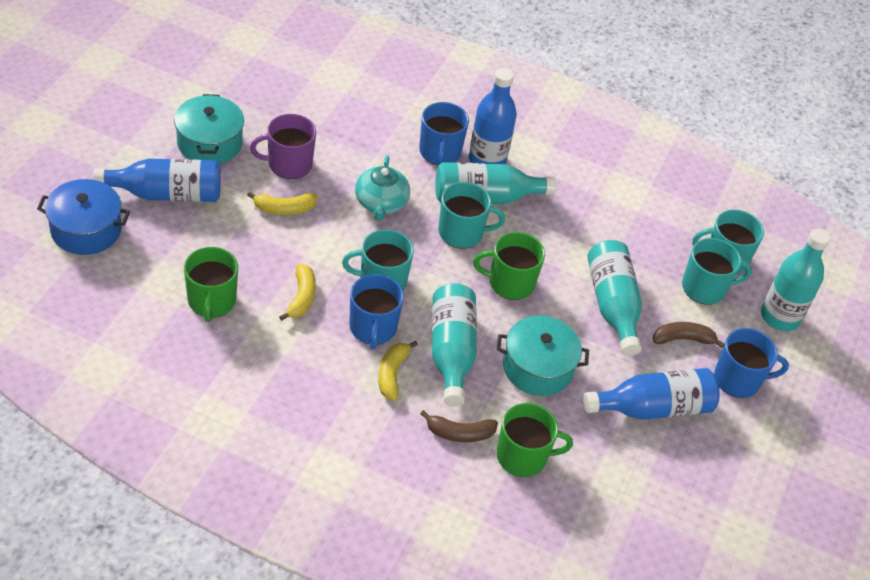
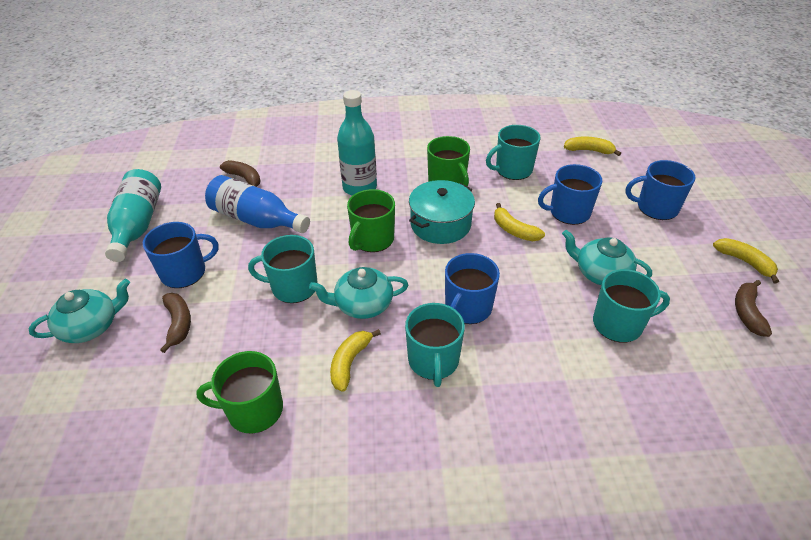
blue bottle: 3 -> 1
blue mug: 3 -> 4
blue pot: 1 -> 0
brown banana: 2 -> 3
purple mug: 1 -> 0
turquoise bottle: 4 -> 2
turquoise pot: 2 -> 1
turquoise teapot: 1 -> 3
yellow banana: 3 -> 4

